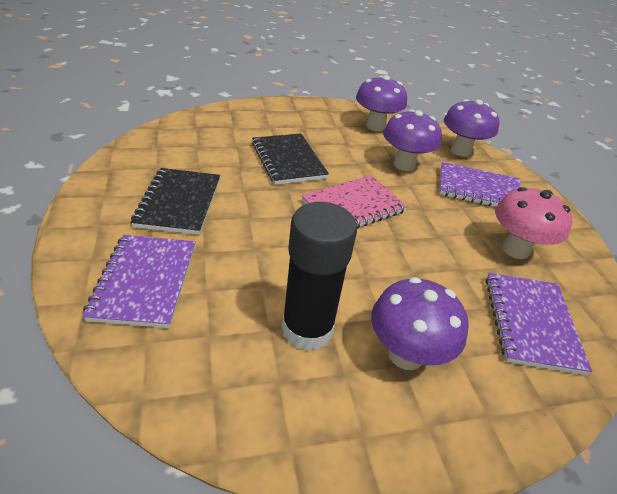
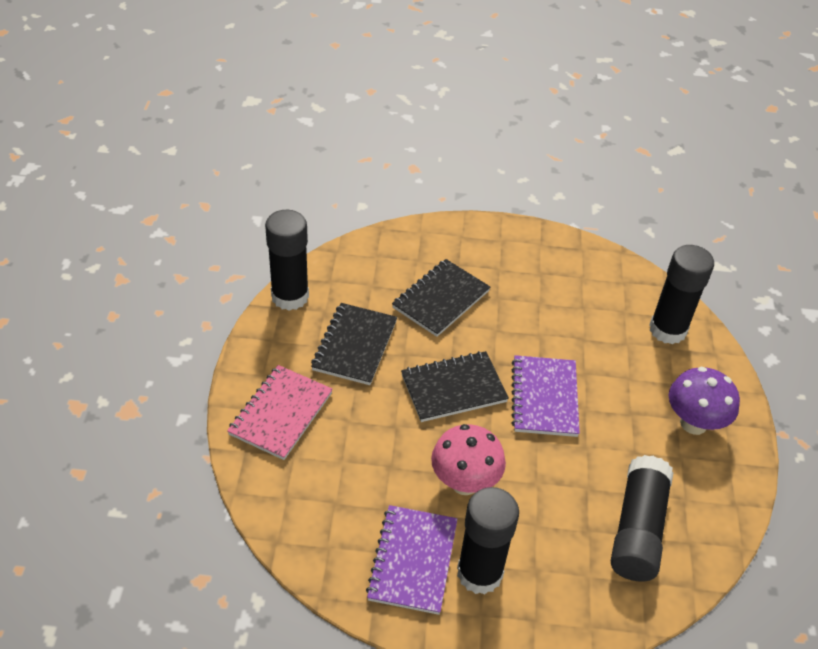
black glue stick: 1 -> 4
black notebook: 2 -> 3
purple mushroom: 4 -> 1
purple notebook: 3 -> 2

